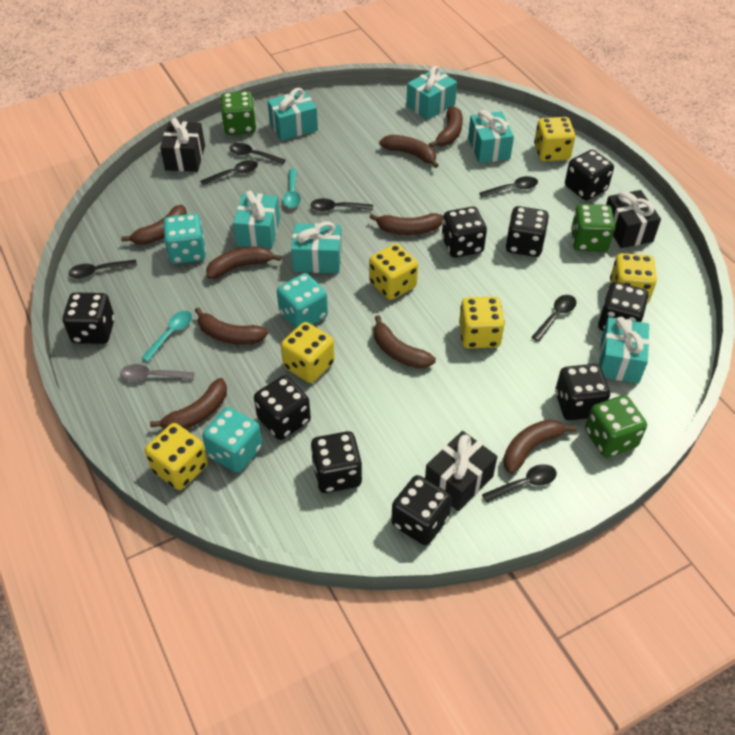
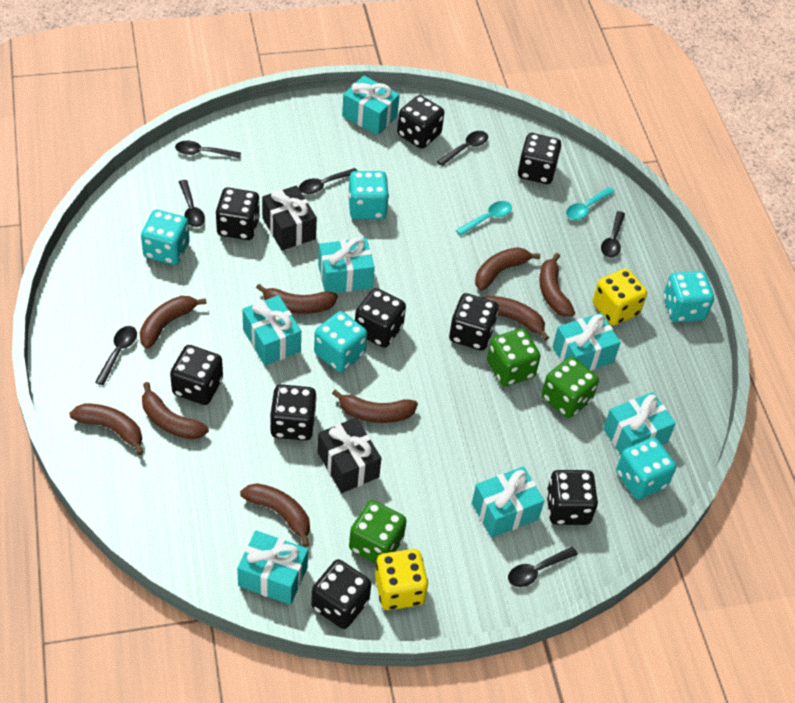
black gift: 3 -> 2
grey spoon: 1 -> 0
turquoise dice: 3 -> 5
turquoise gift: 6 -> 7
yellow dice: 6 -> 2

